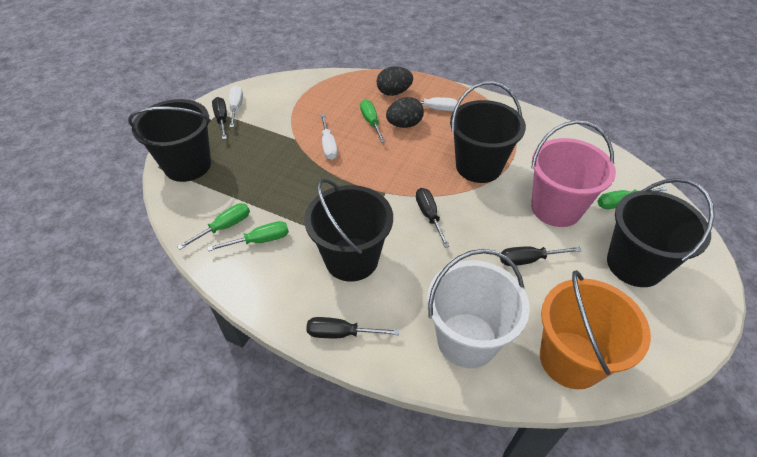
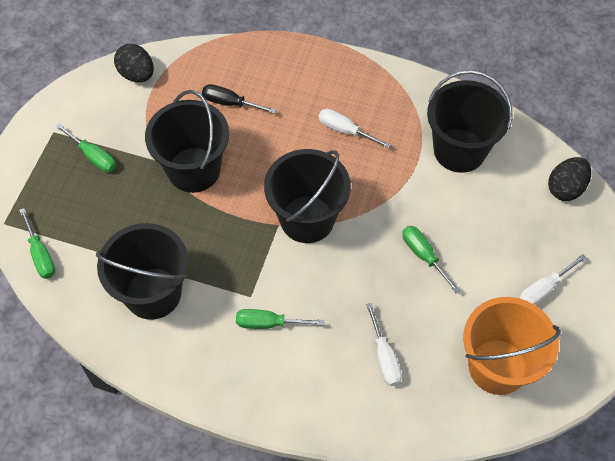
black screwdriver: 4 -> 1
pink bucket: 1 -> 0
white bucket: 1 -> 0

